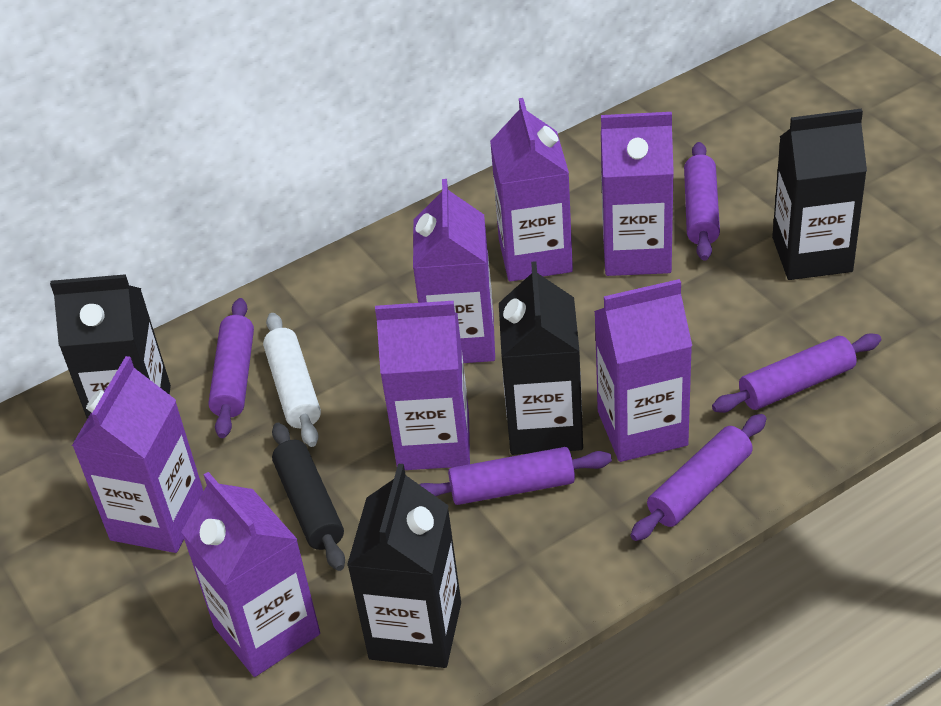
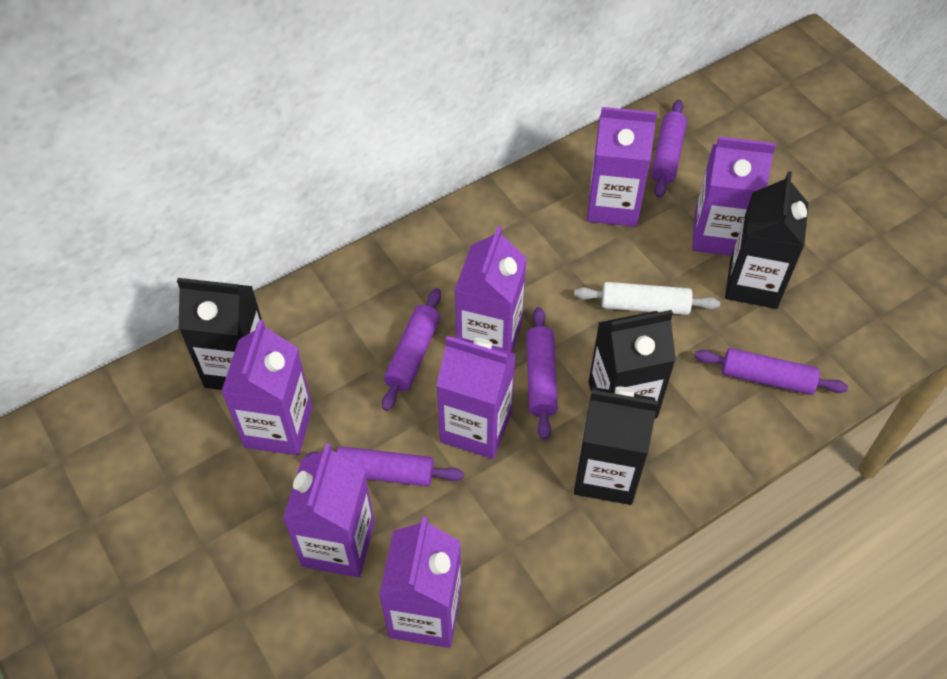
black rolling pin: 1 -> 0

